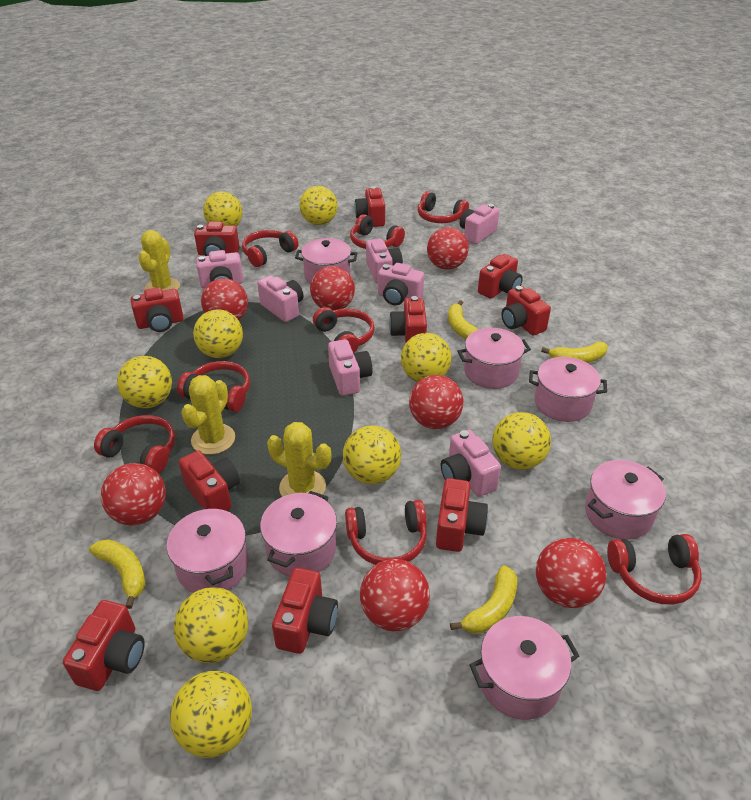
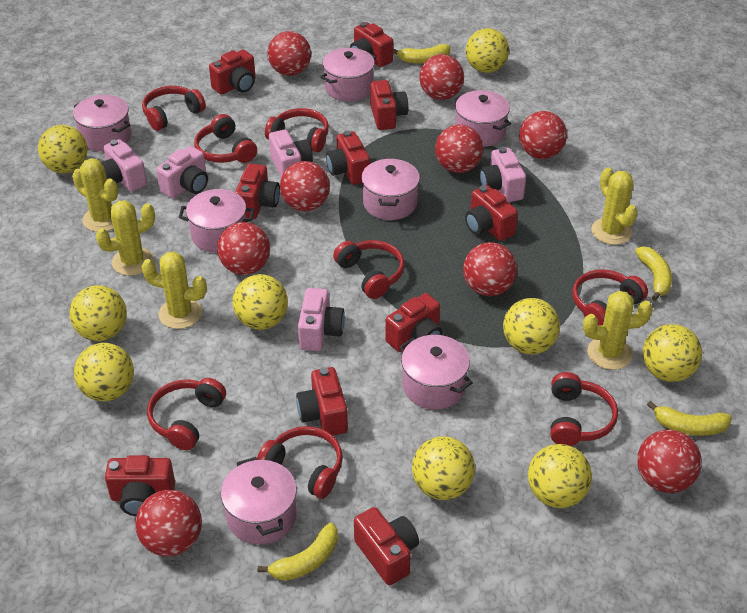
pink camera: 7 -> 5
red ball: 7 -> 9
yellow cactus: 3 -> 5

